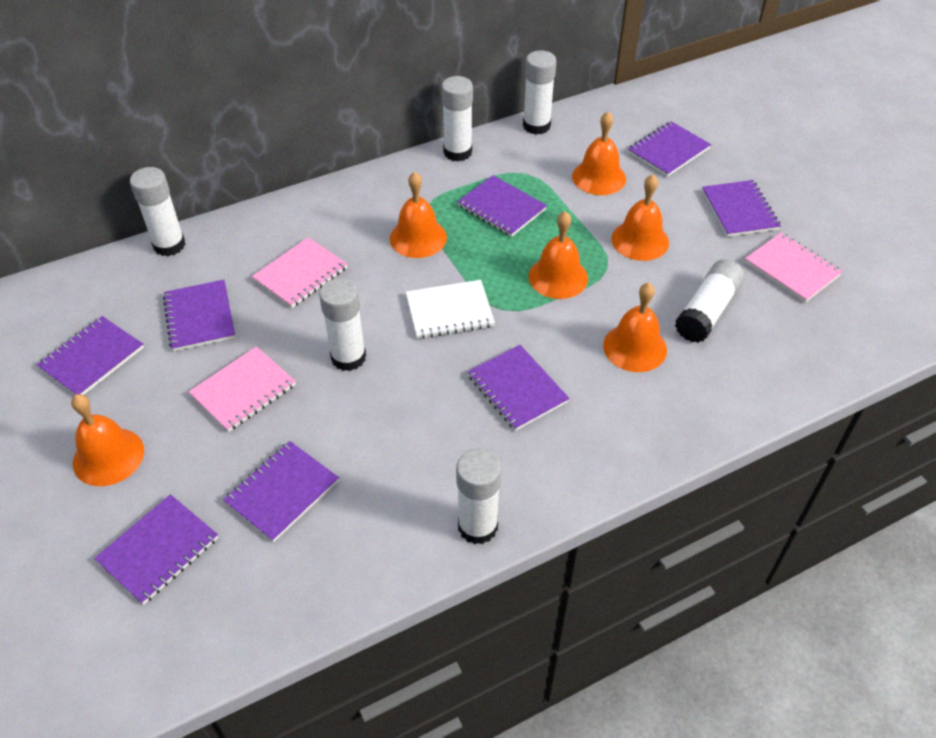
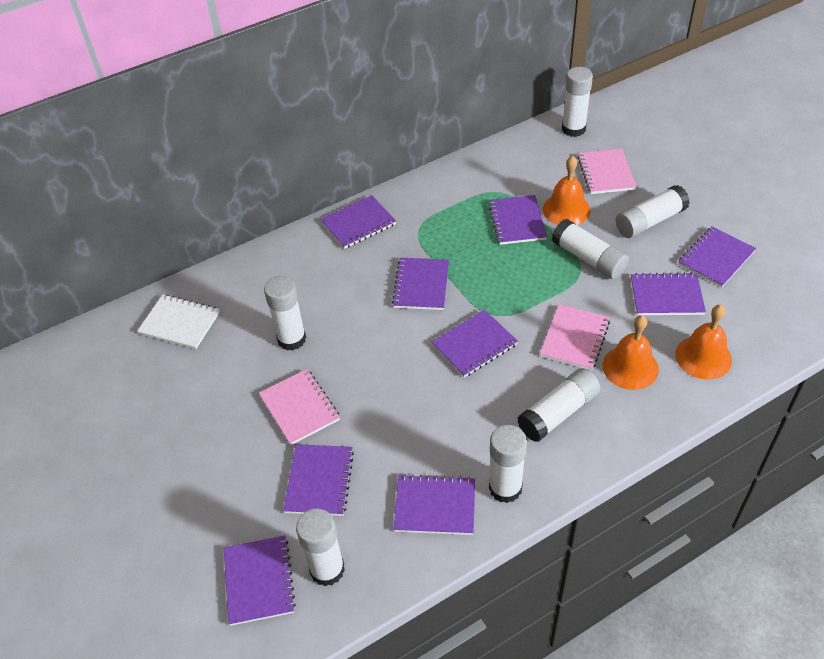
orange bell: 6 -> 3
purple notebook: 8 -> 9
white glue stick: 6 -> 7

